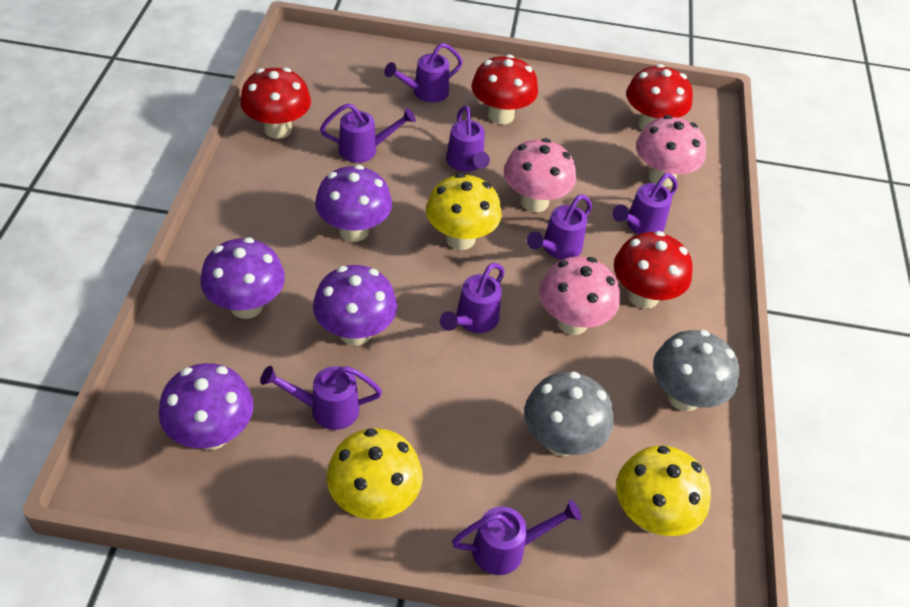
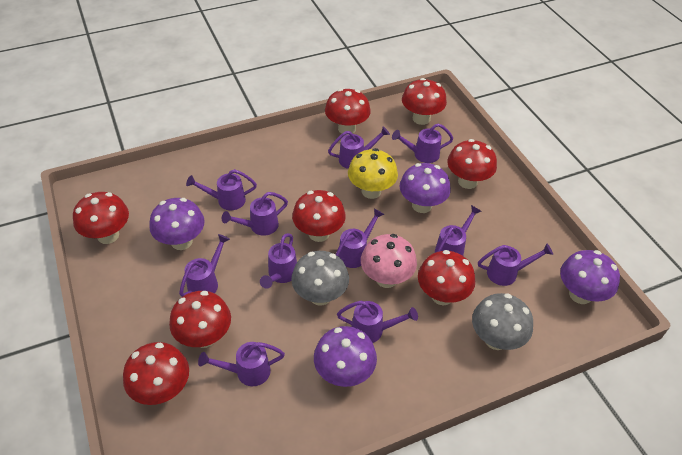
pink mushroom: 3 -> 1
purple watering can: 8 -> 11
red mushroom: 4 -> 8
yellow mushroom: 3 -> 1

